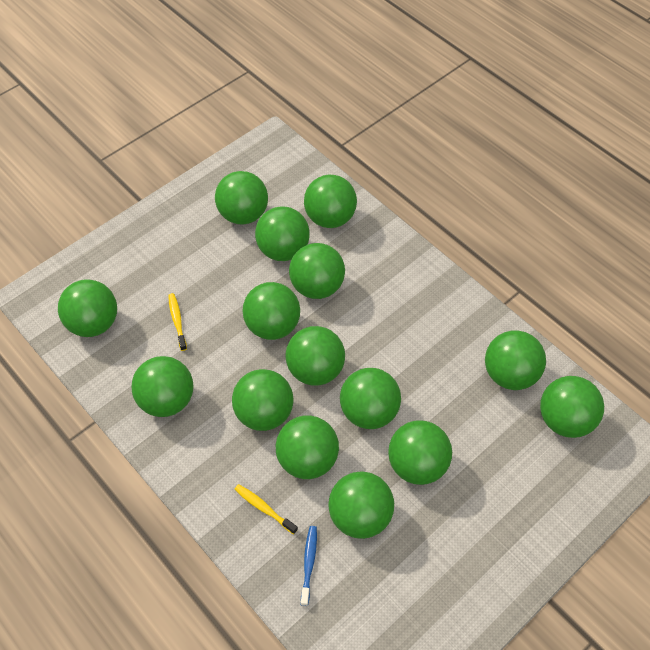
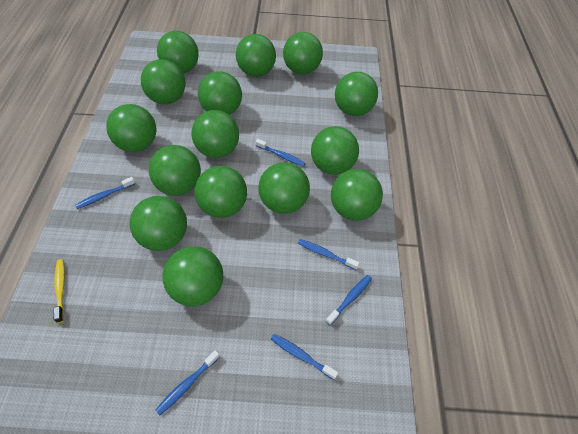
blue toothbrush: 1 -> 6
yellow toothbrush: 2 -> 1

